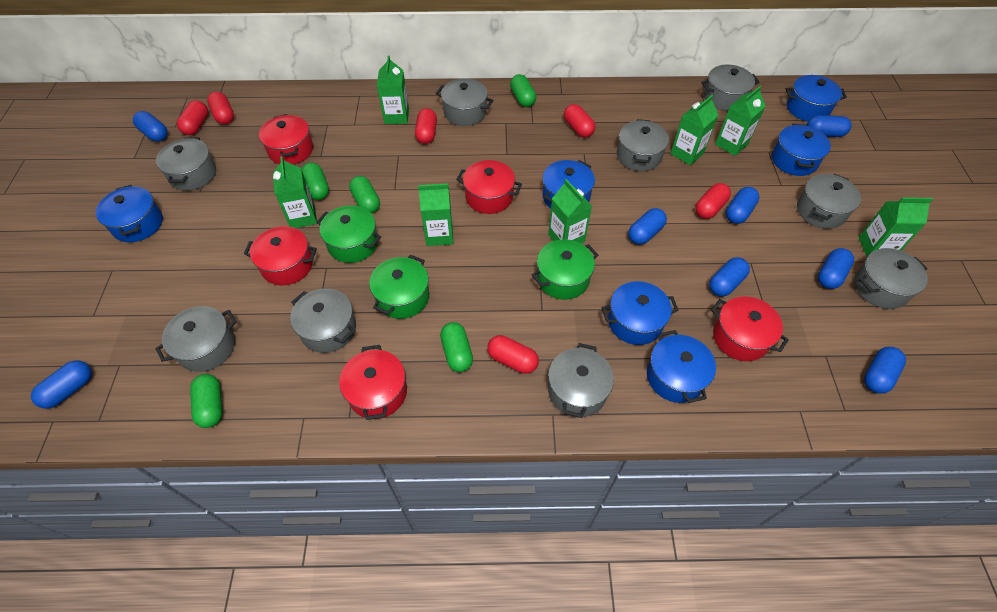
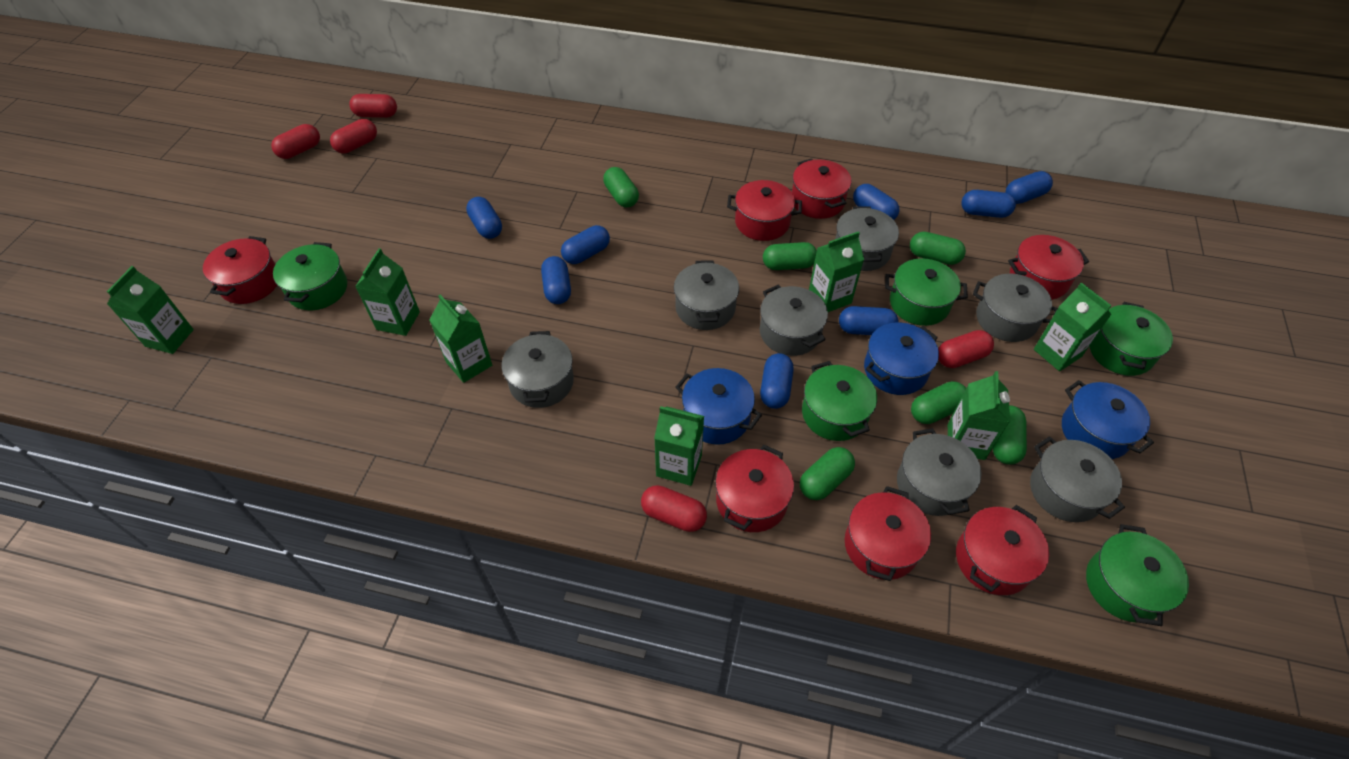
blue pot: 6 -> 3
green capsule: 5 -> 6
green pot: 3 -> 5
grey pot: 9 -> 7
red capsule: 6 -> 5
red pot: 5 -> 7

